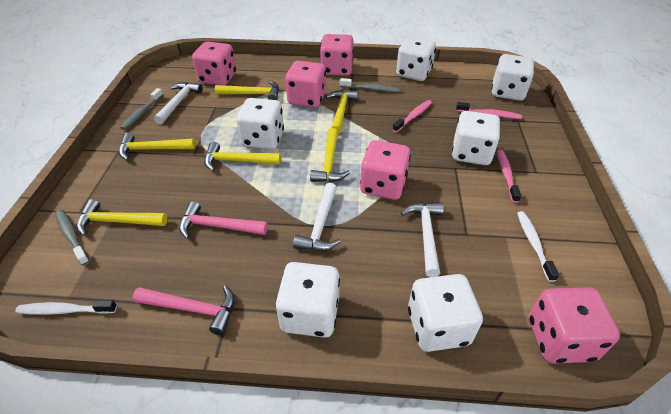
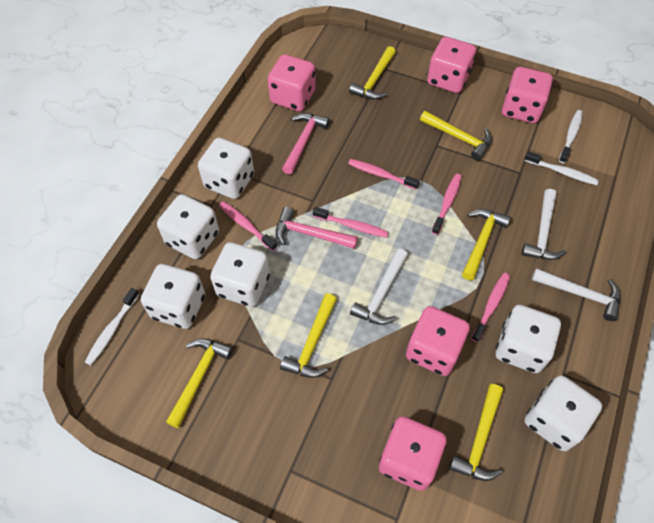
grey toothbrush: 3 -> 0
pink toothbrush: 3 -> 5
white toothbrush: 2 -> 3

